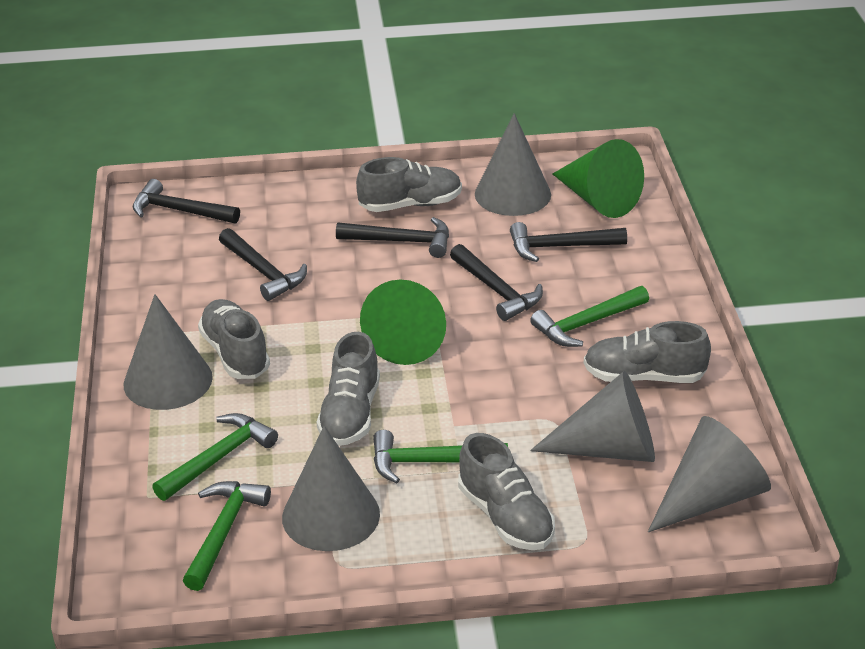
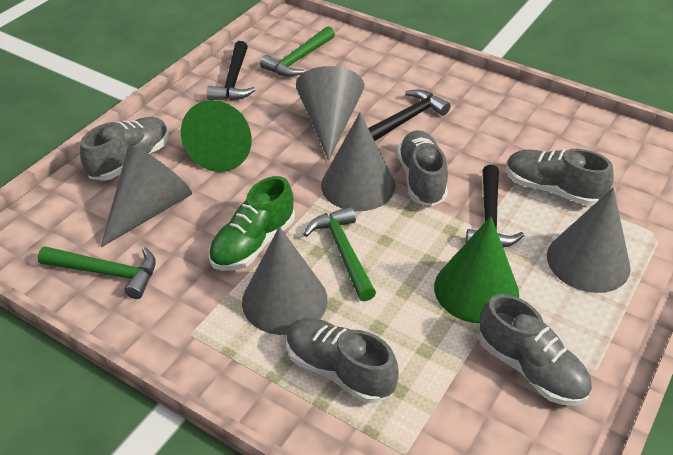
black hammer: 5 -> 3
green hammer: 4 -> 3
green shoe: 0 -> 1

